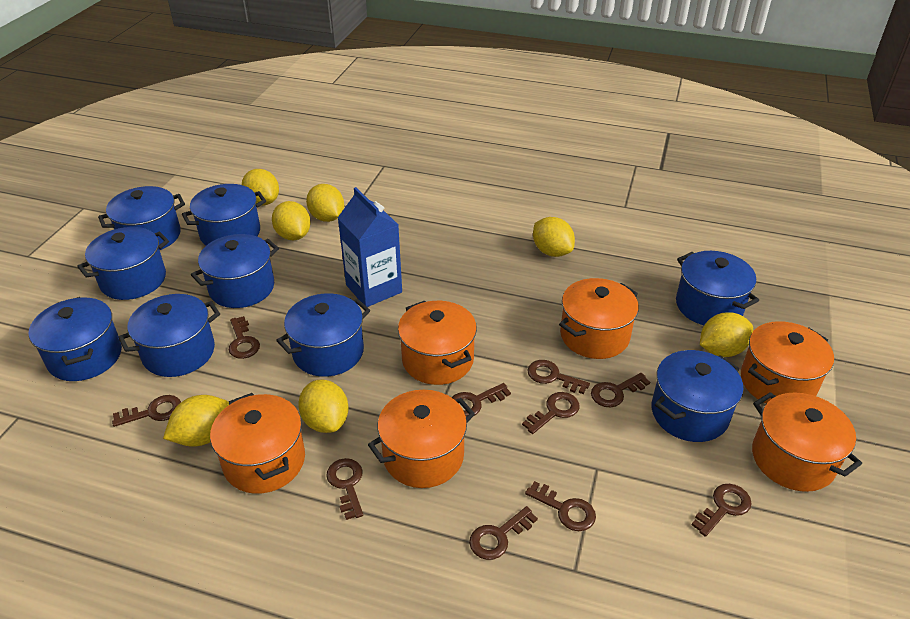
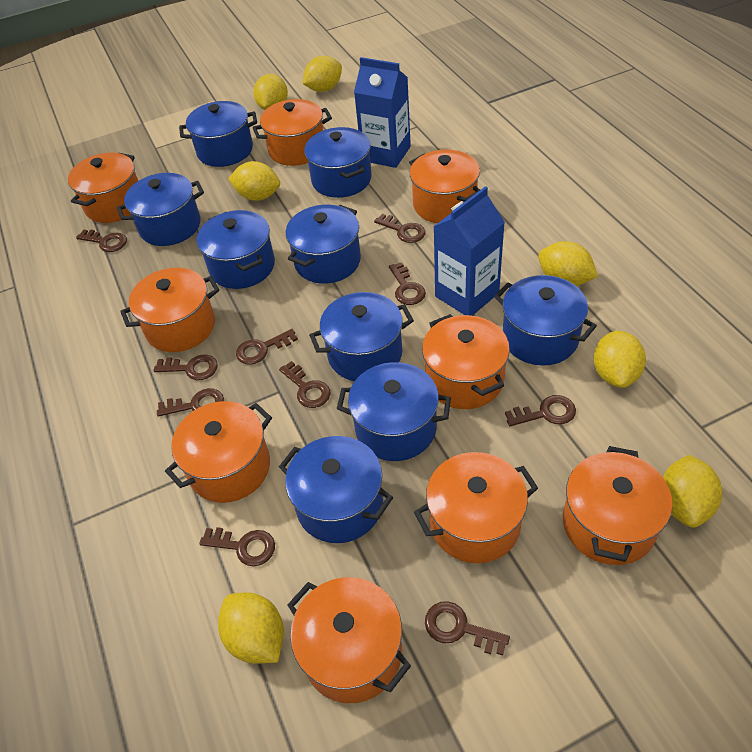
blue carton: 1 -> 2
orange pot: 6 -> 9

